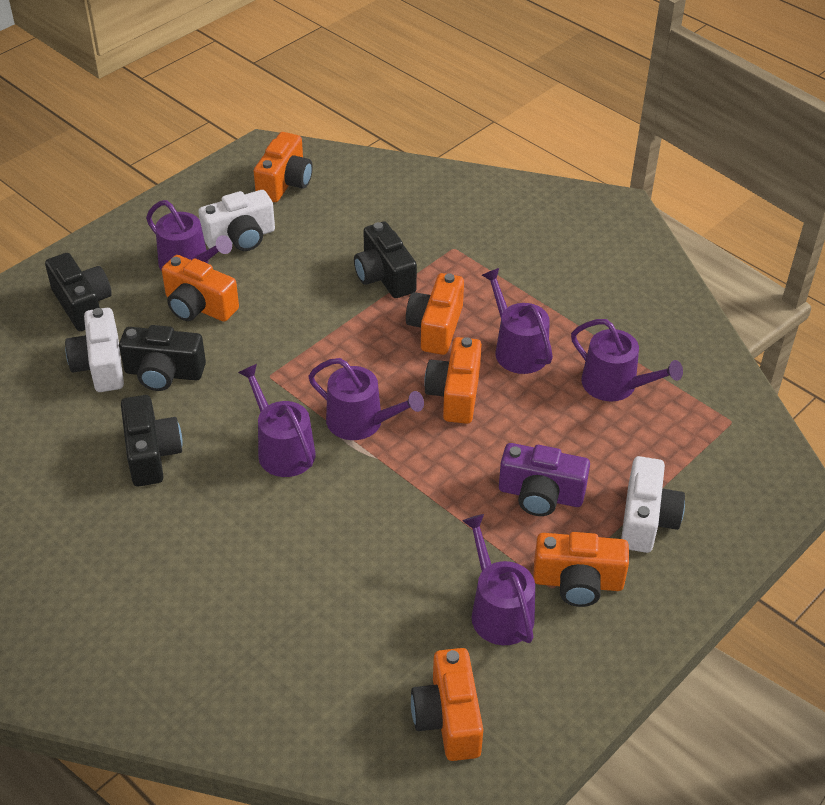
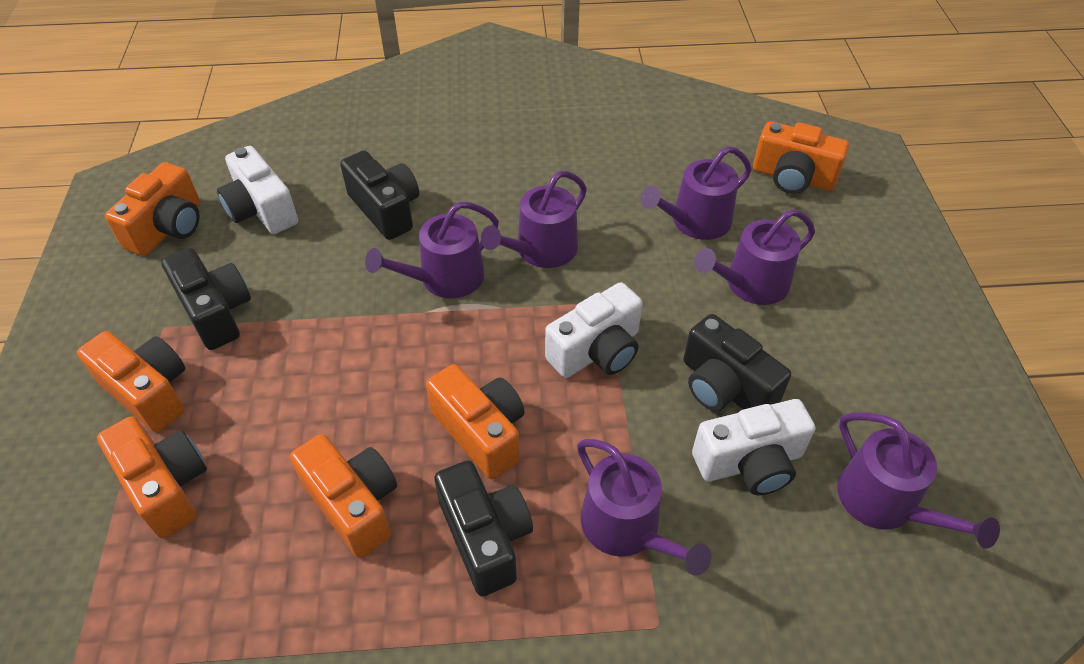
purple camera: 1 -> 0

